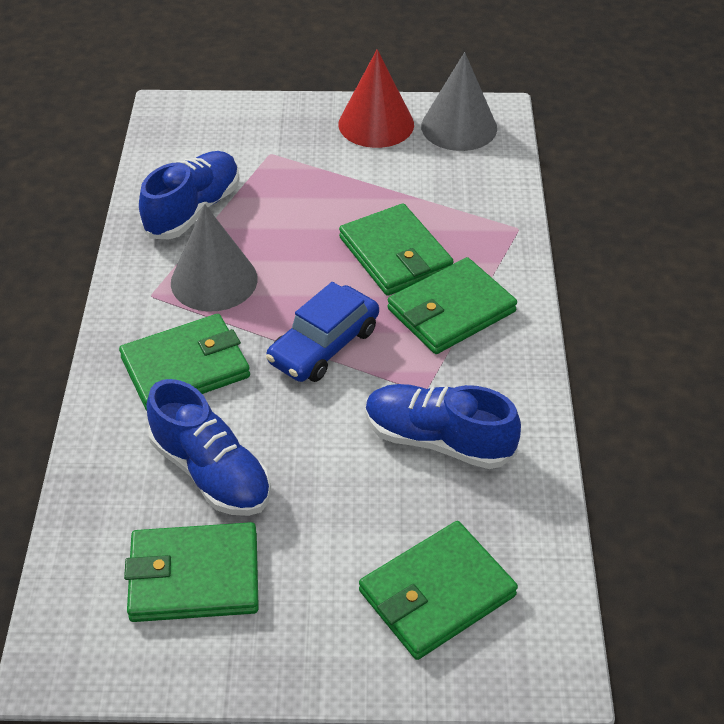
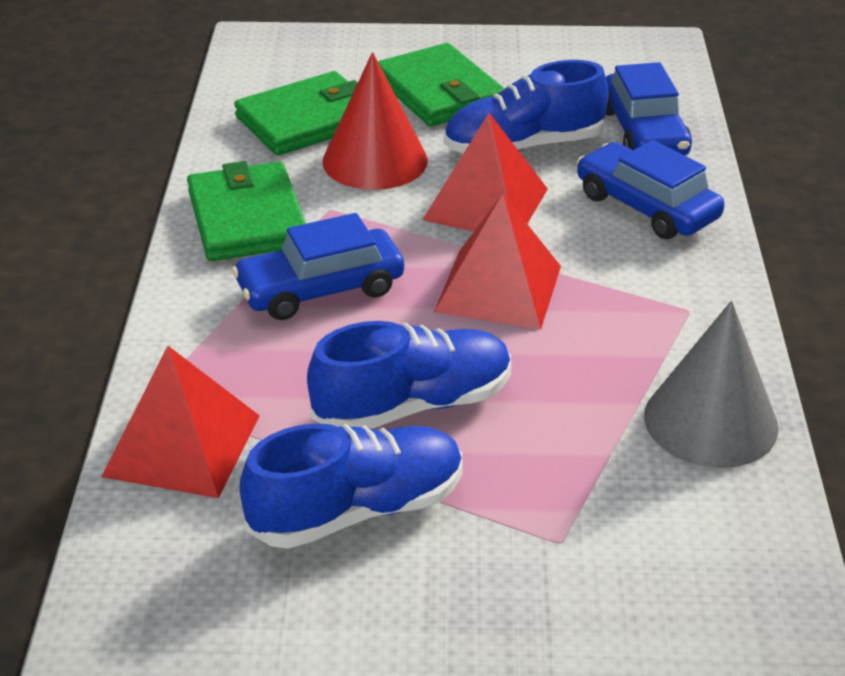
blue car: 1 -> 3
green wallet: 5 -> 3
grey cone: 2 -> 1
red pyramid: 0 -> 3

